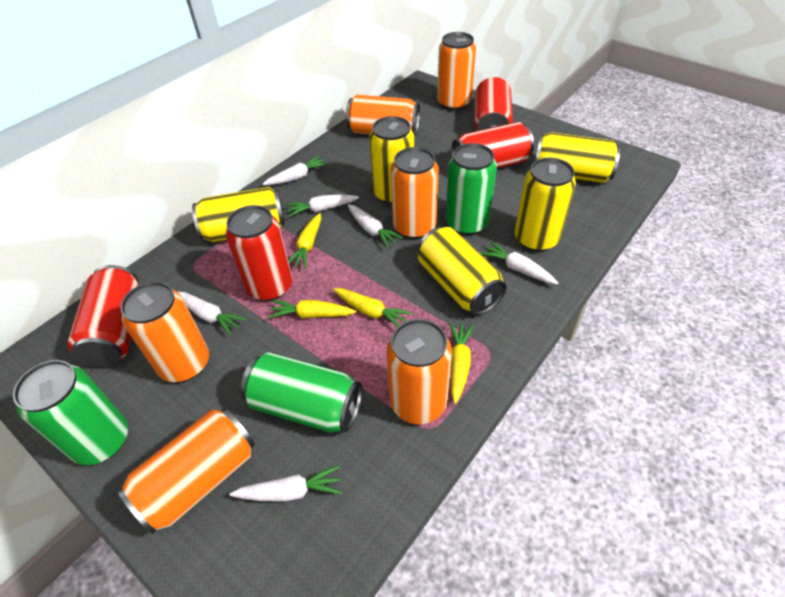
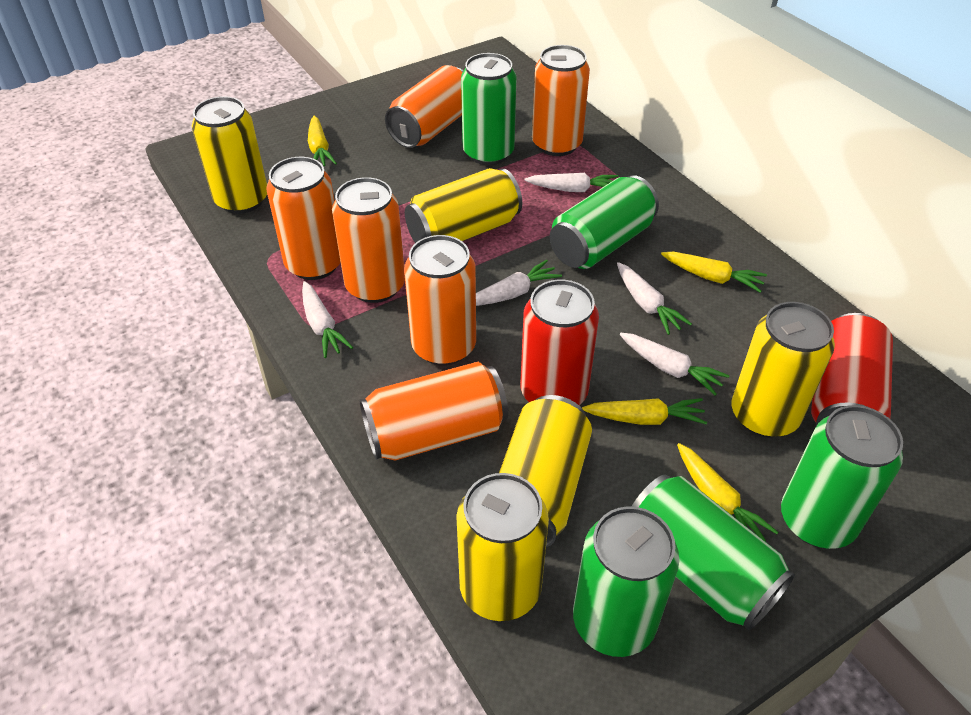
green can: 3 -> 5
red can: 4 -> 2
white carrot: 6 -> 5

